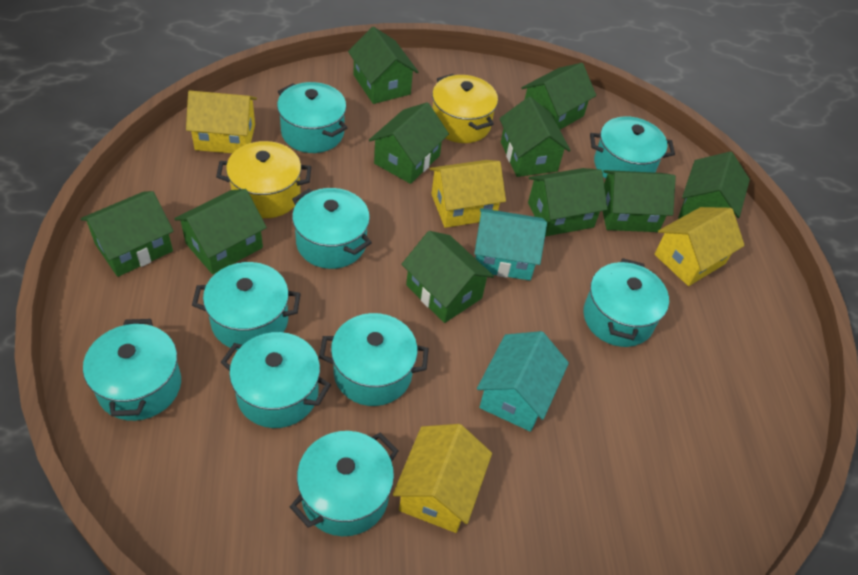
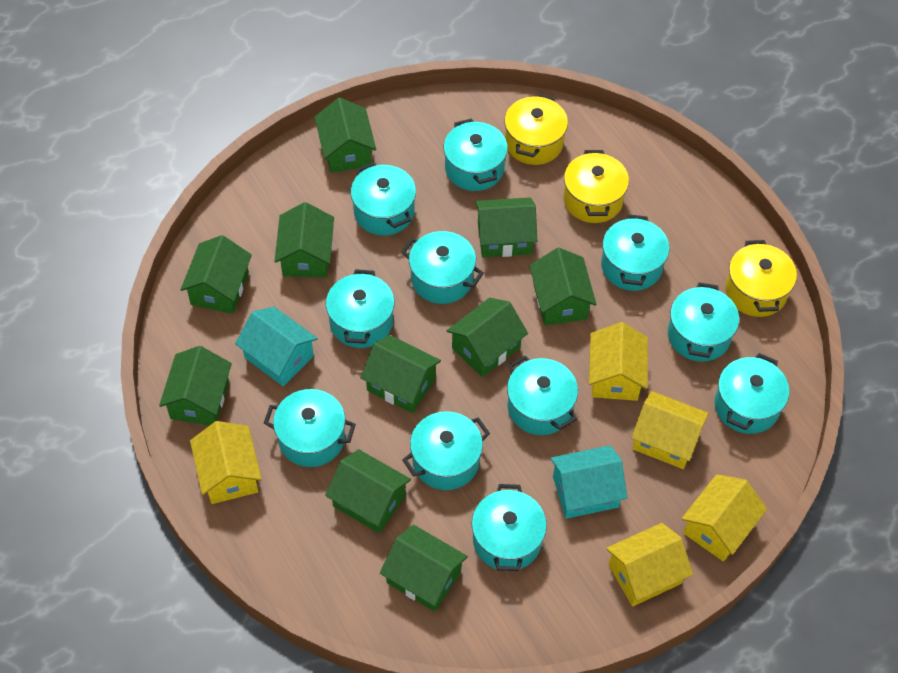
turquoise pot: 9 -> 11
yellow house: 4 -> 5
yellow pot: 2 -> 3

